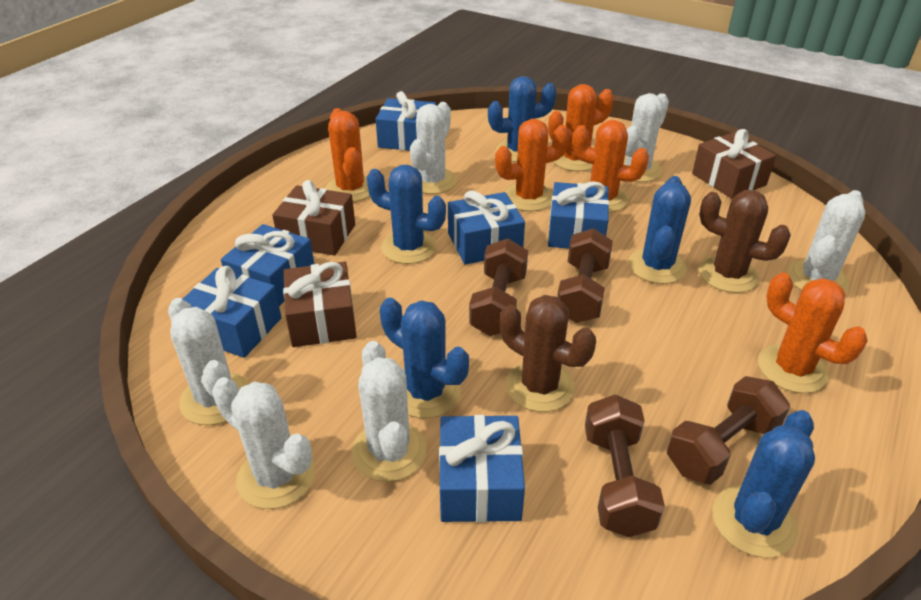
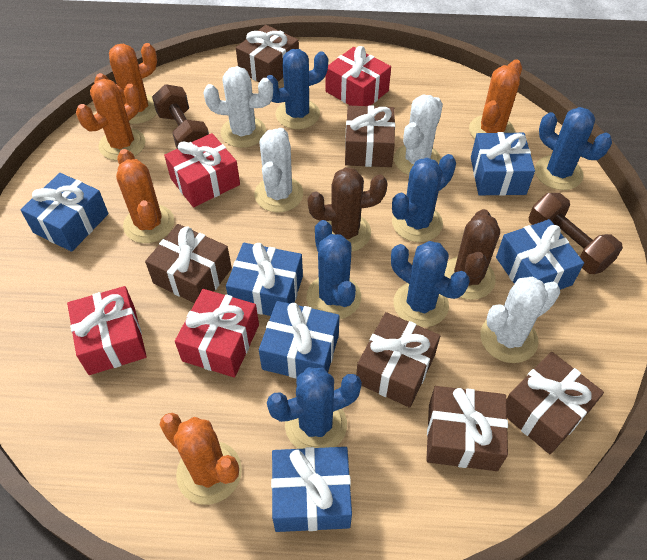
blue cactus: 5 -> 6
brown dumbbell: 4 -> 2
brown gift: 3 -> 6
red gift: 0 -> 4
white cactus: 6 -> 4

